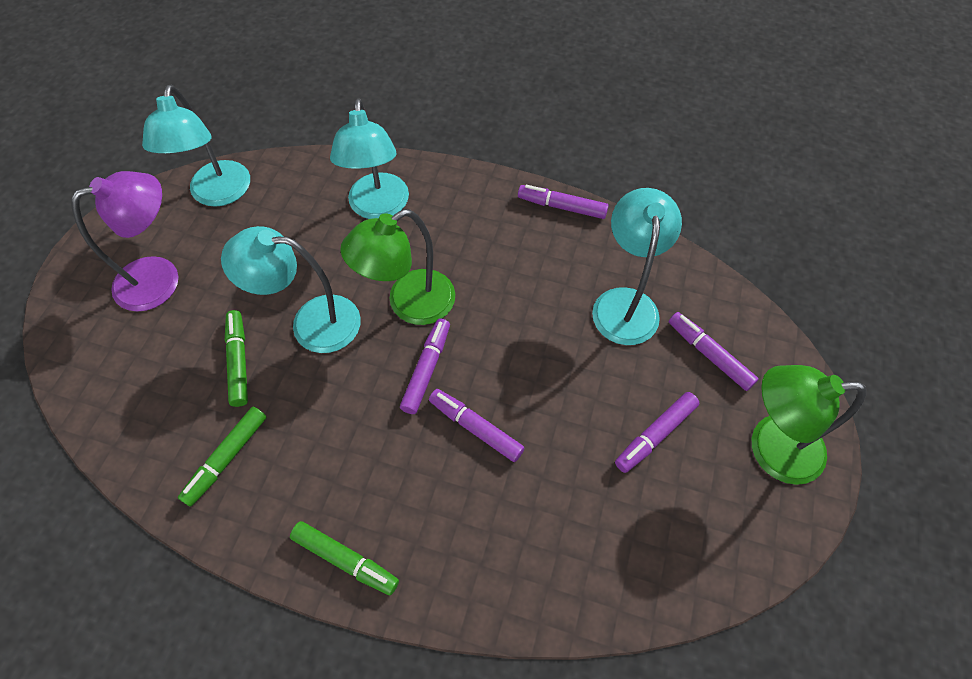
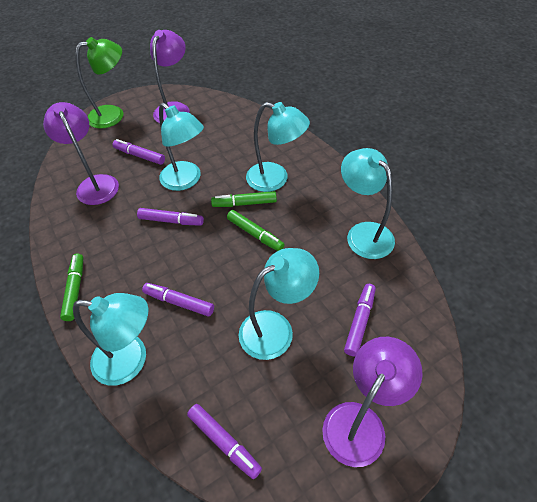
green lamp: 2 -> 1
purple lamp: 1 -> 3
turquoise lamp: 4 -> 5

